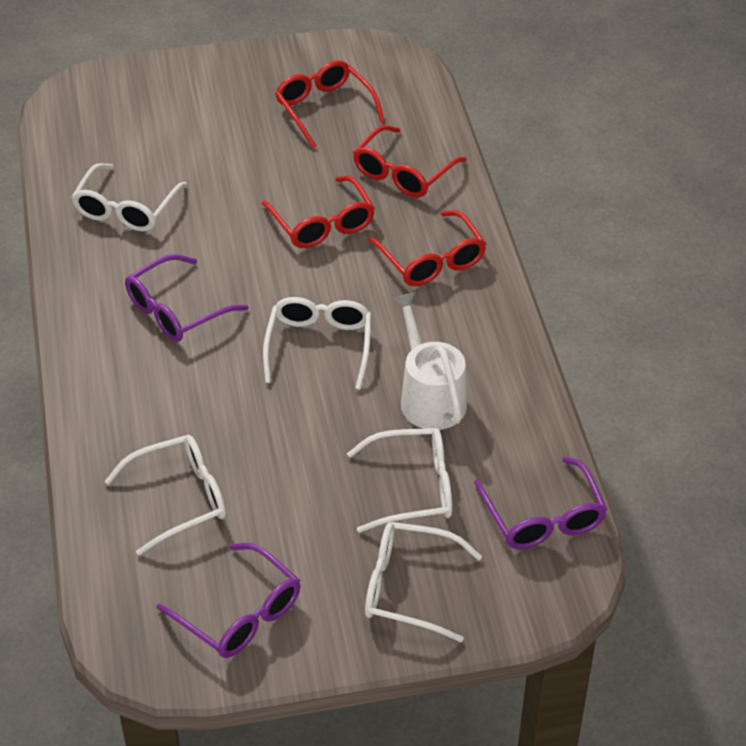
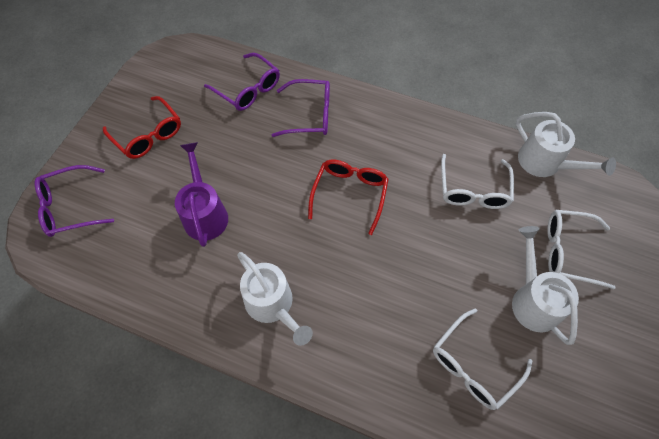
purple watering can: 0 -> 1
red glasses: 4 -> 2
white glasses: 5 -> 3
white watering can: 1 -> 3

